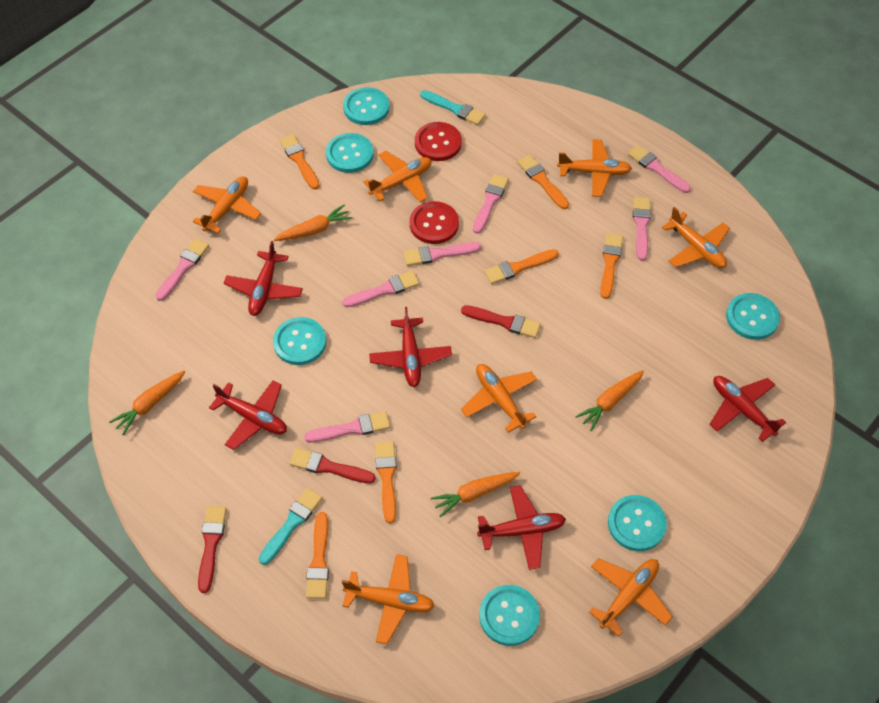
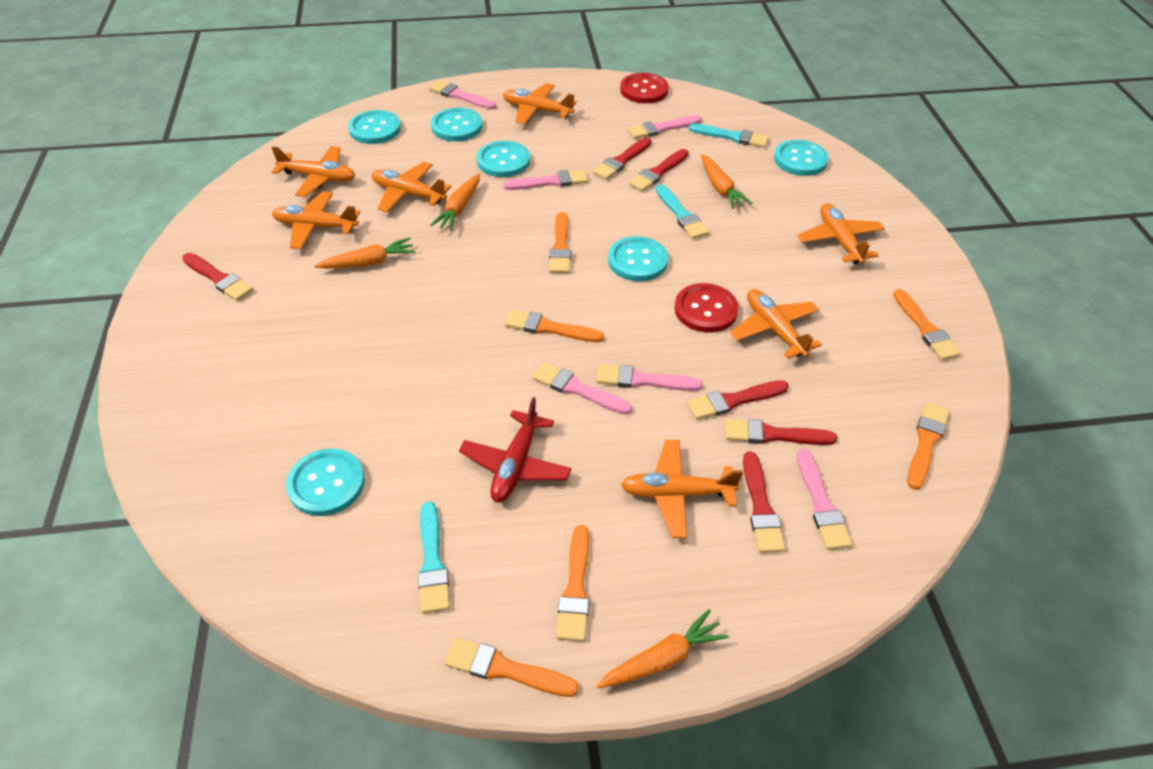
pink brush: 7 -> 6
red brush: 3 -> 6
red plane: 5 -> 1
turquoise brush: 2 -> 3

